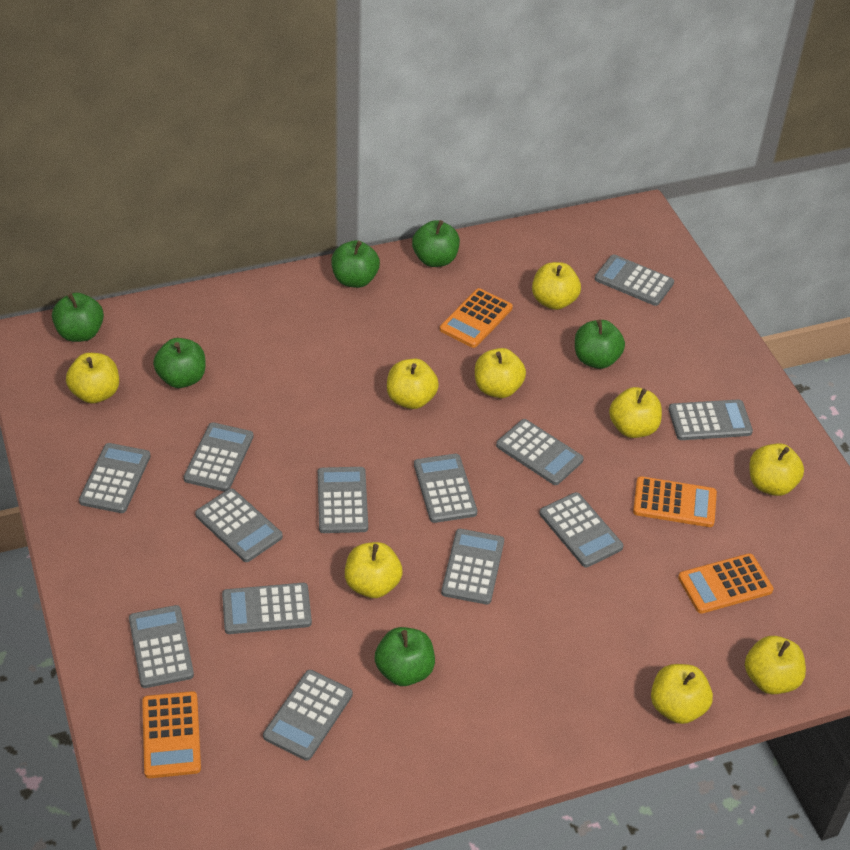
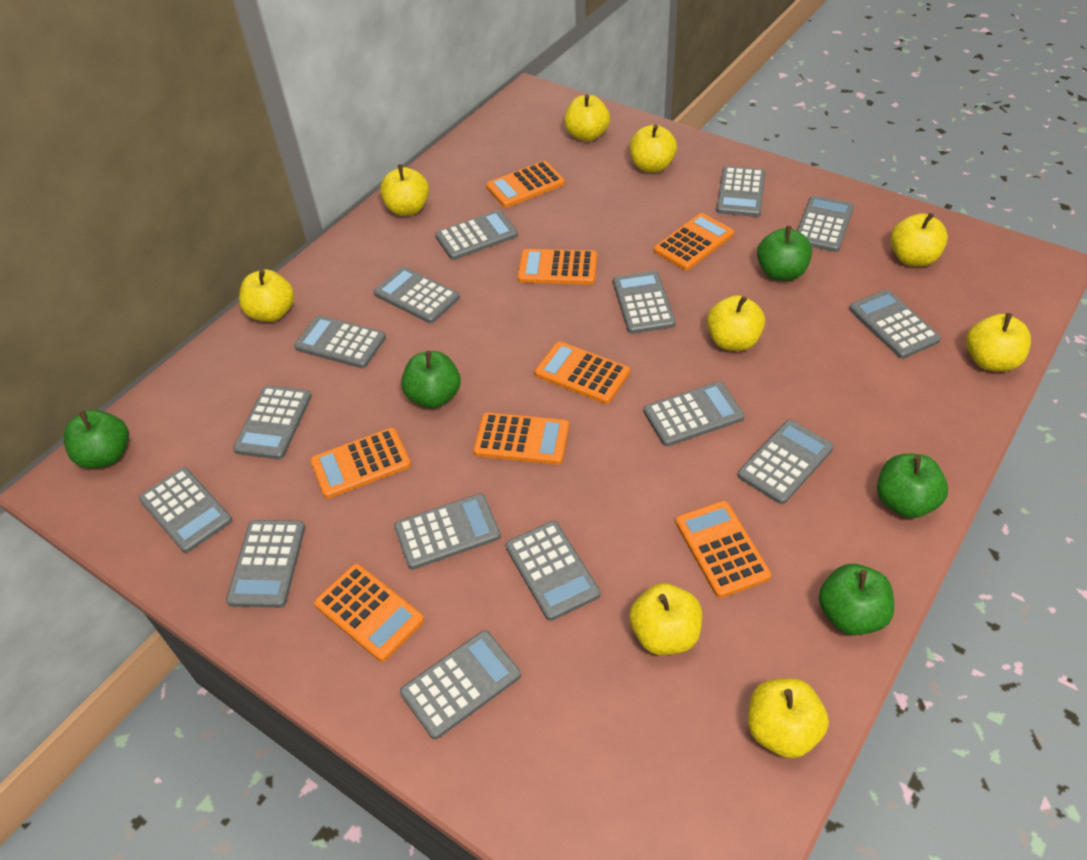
green apple: 6 -> 5
grey calculator: 13 -> 15
orange calculator: 4 -> 8

